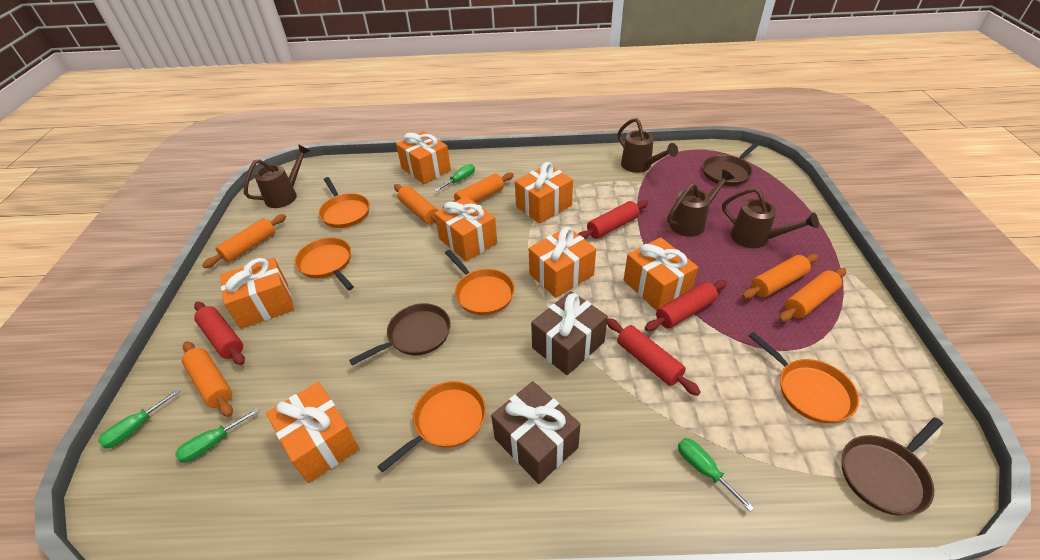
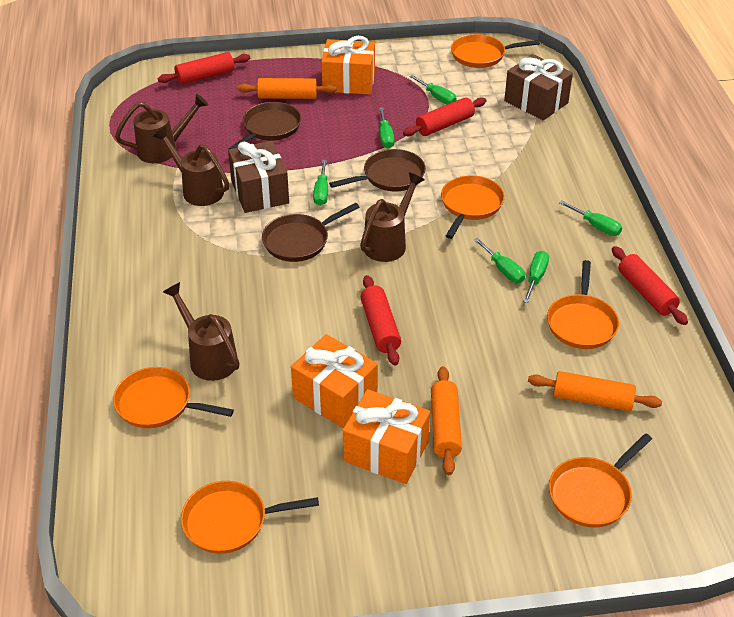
green screwdriver: 4 -> 6
orange gift: 7 -> 3
orange pan: 5 -> 6
orange rolling pin: 6 -> 3

